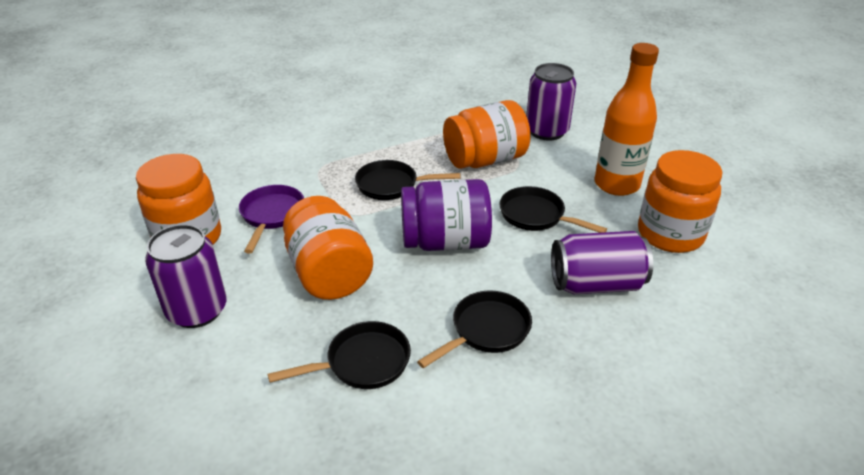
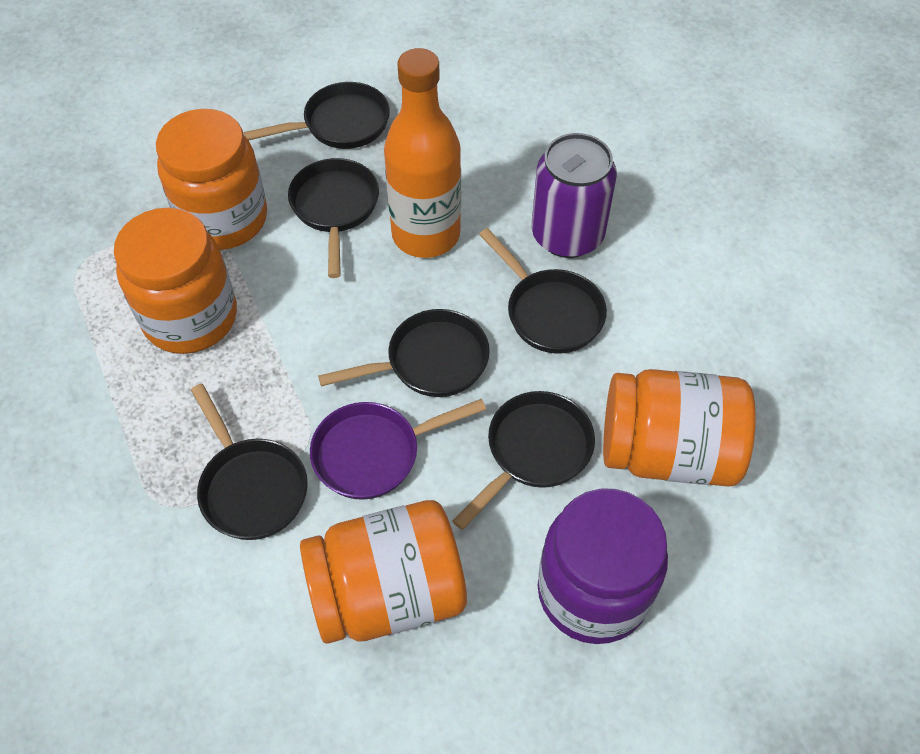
black pan: 4 -> 6
purple can: 3 -> 1

